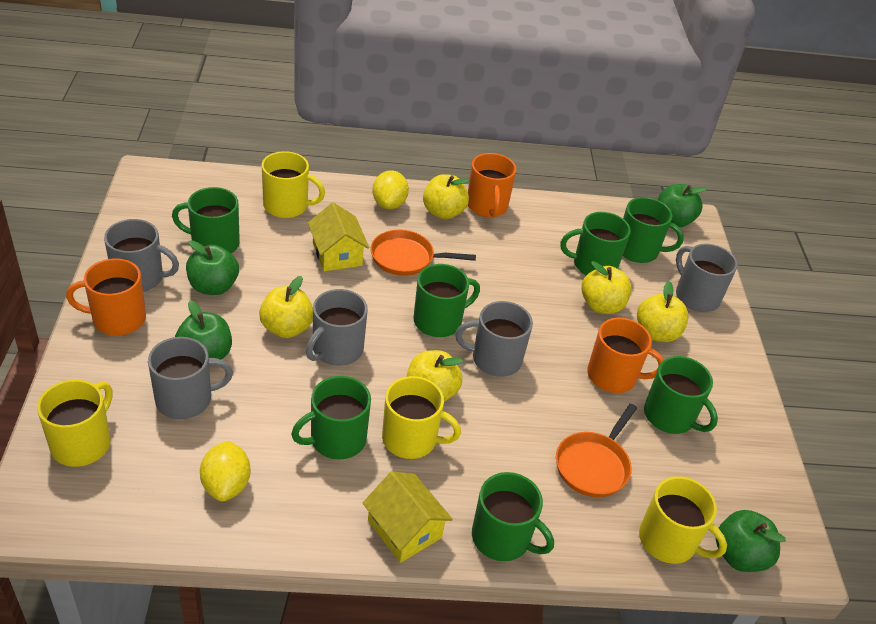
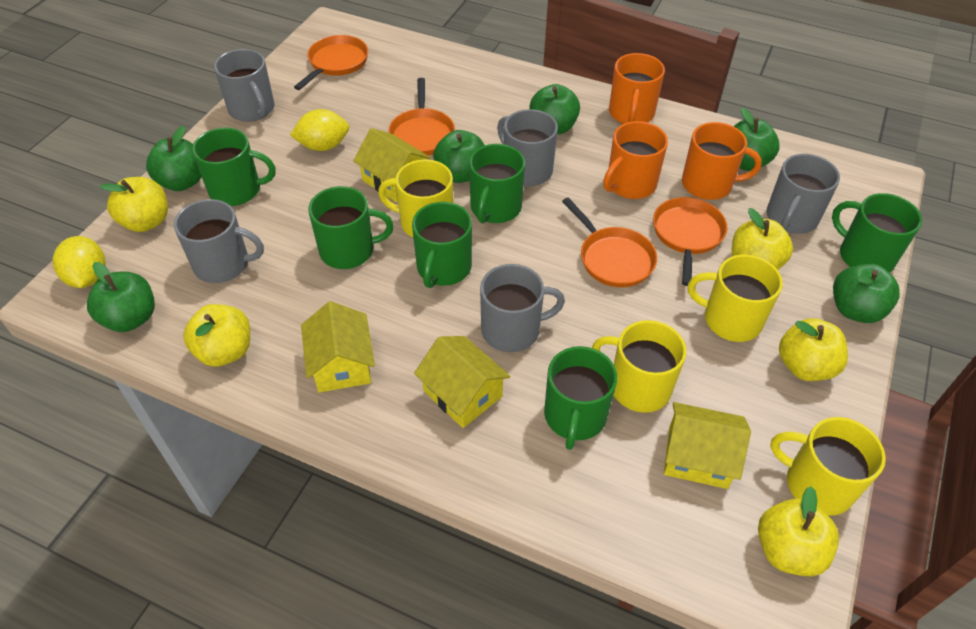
green apple: 4 -> 6
green mug: 7 -> 6
orange pan: 2 -> 4
yellow house: 2 -> 4

